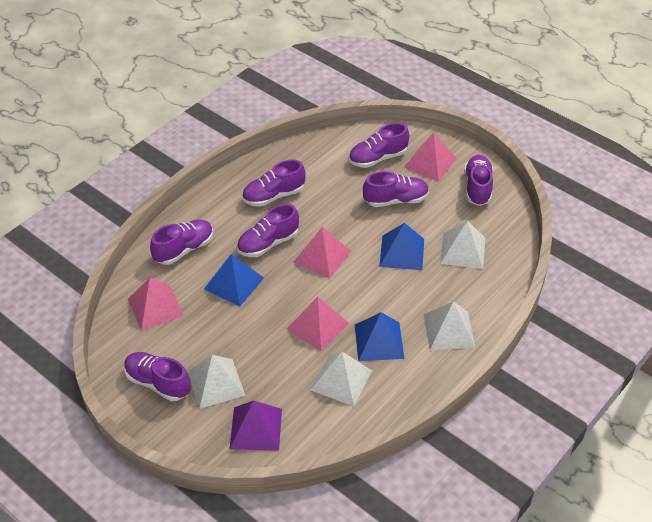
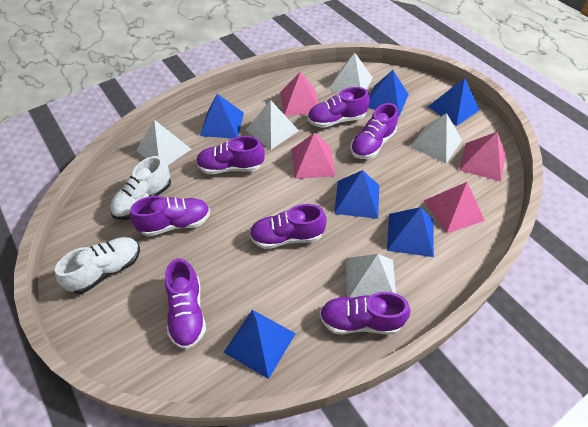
blue pyramid: 3 -> 6
purple pyramid: 1 -> 0
white pyramid: 4 -> 5
white shoe: 0 -> 2

